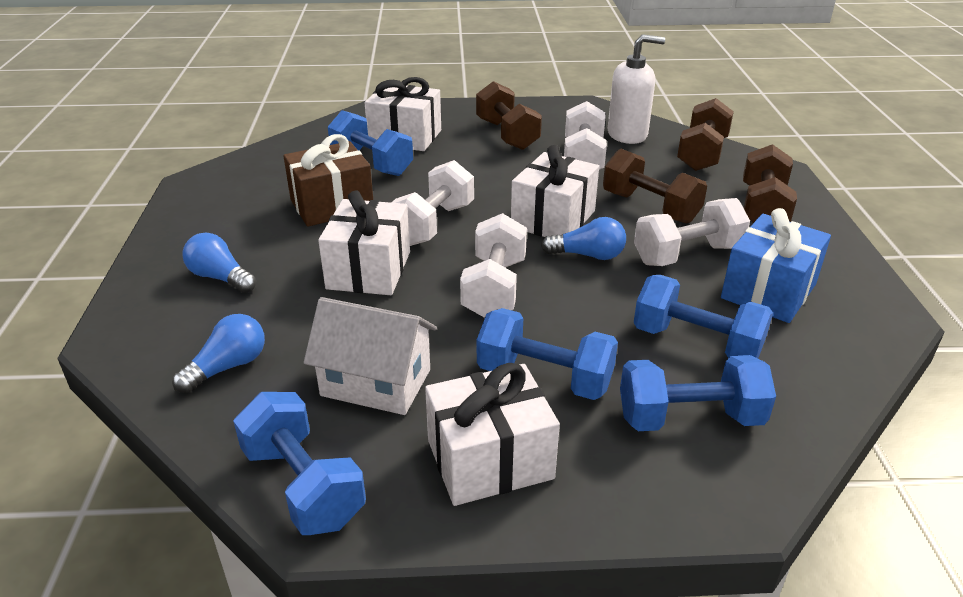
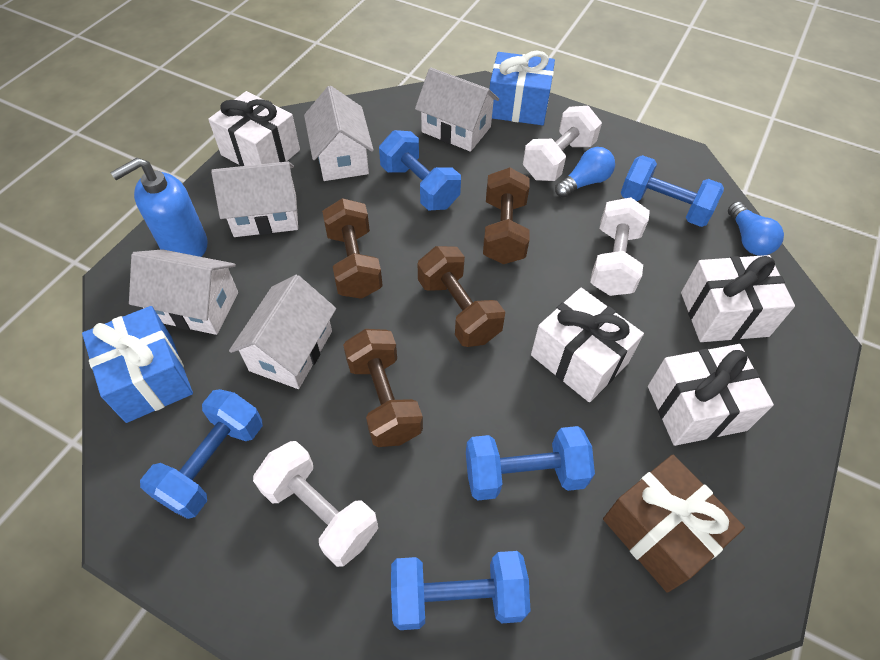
blue gift: 1 -> 2
blue light bulb: 3 -> 2
blue soap dispenser: 0 -> 1
white dumbbell: 4 -> 3
white house: 1 -> 5
white soap dispenser: 1 -> 0

